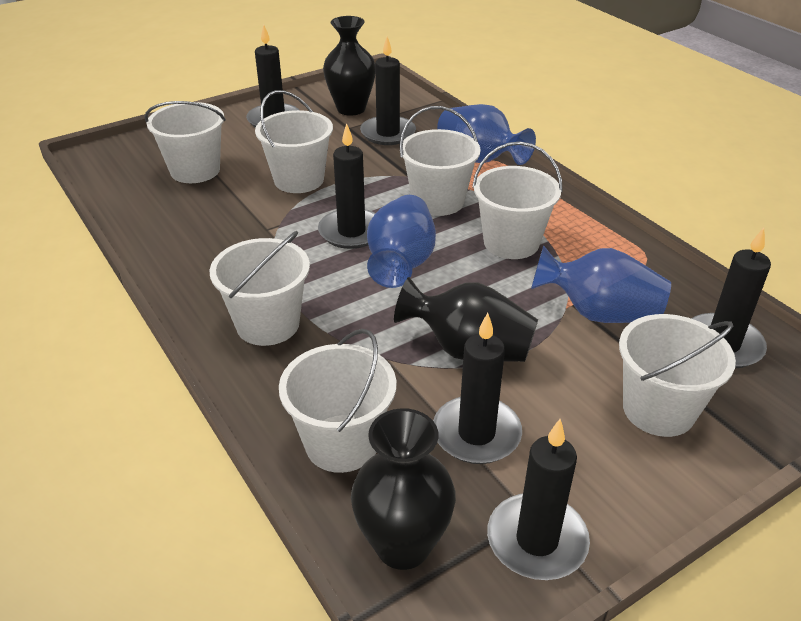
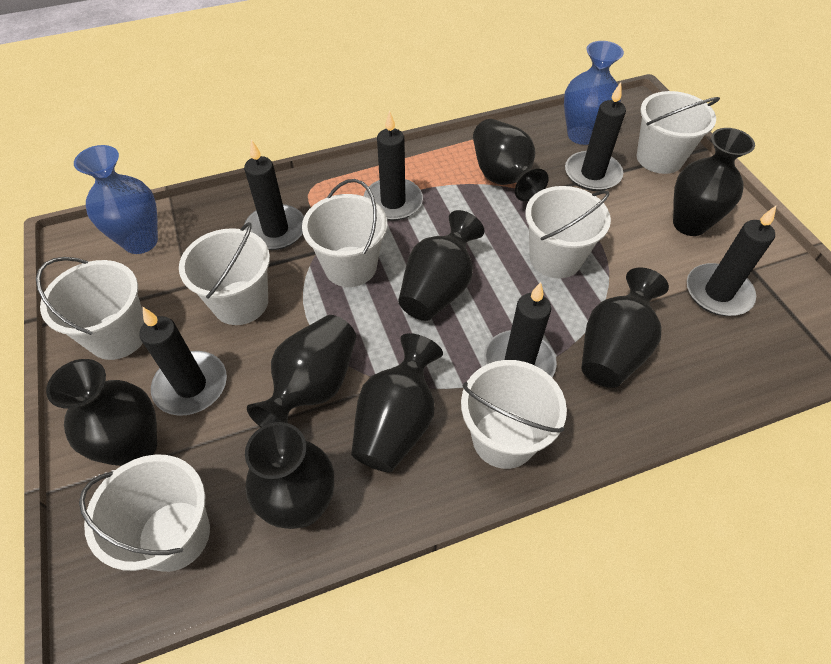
black vase: 3 -> 8
blue vase: 3 -> 2

